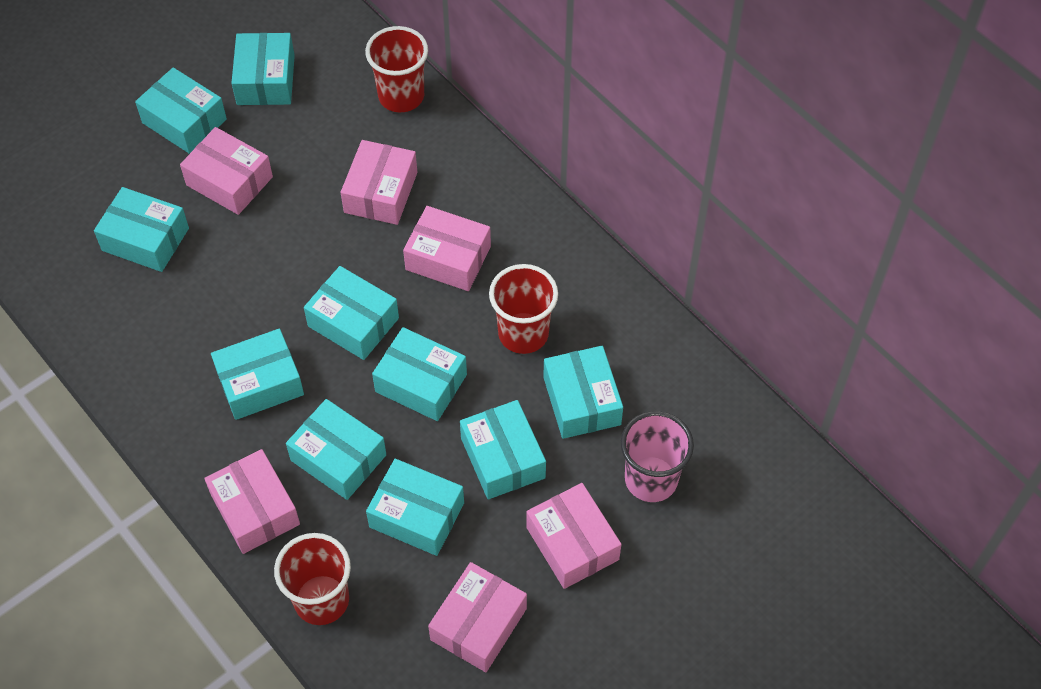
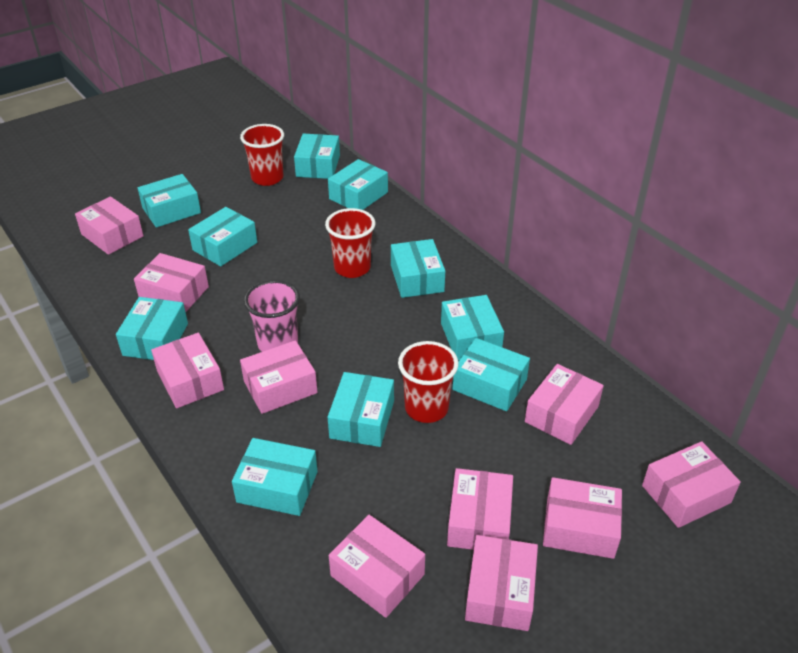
pink box: 6 -> 10

